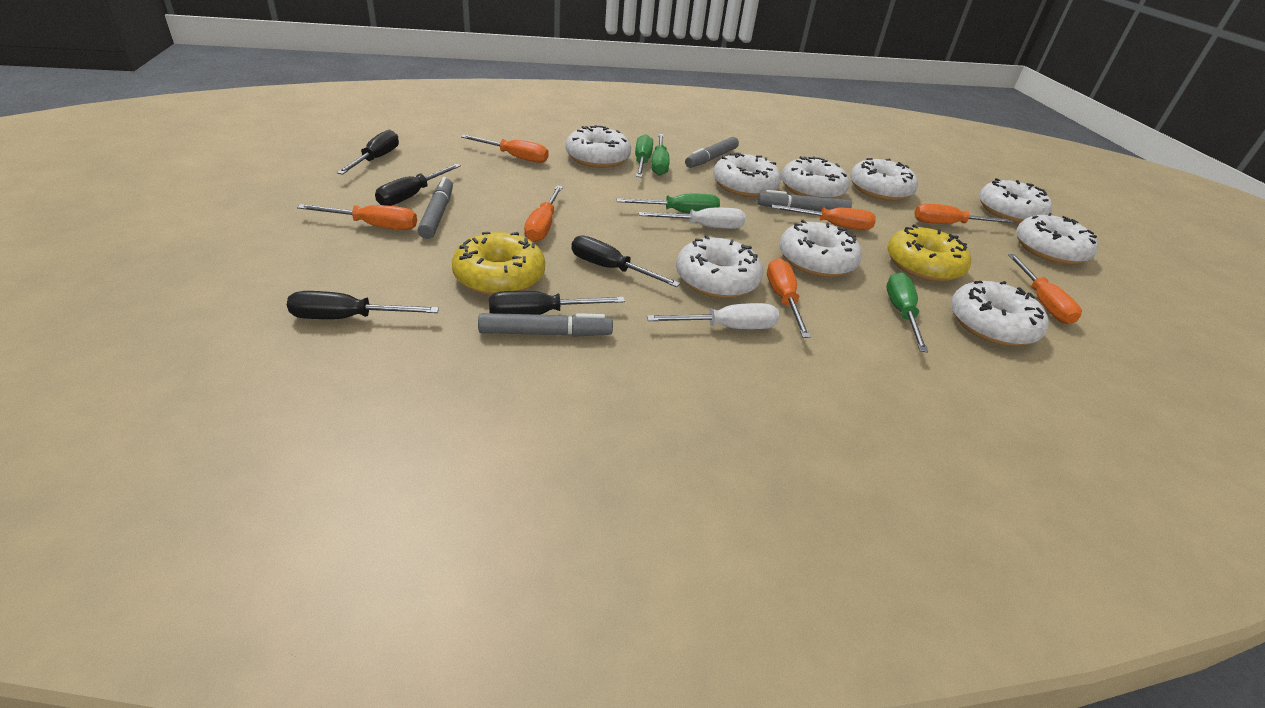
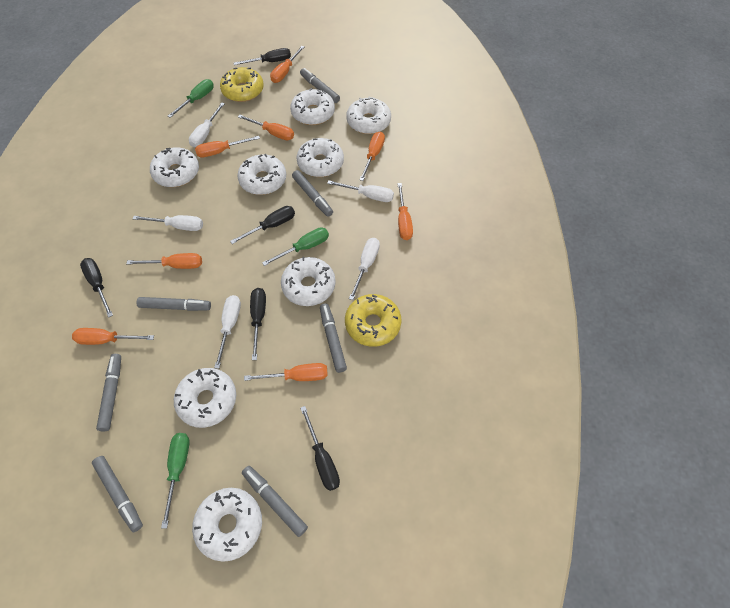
green screwdriver: 4 -> 3
grey marker: 4 -> 7
orange screwdriver: 7 -> 8
white donut: 9 -> 8
white screwdriver: 2 -> 5

